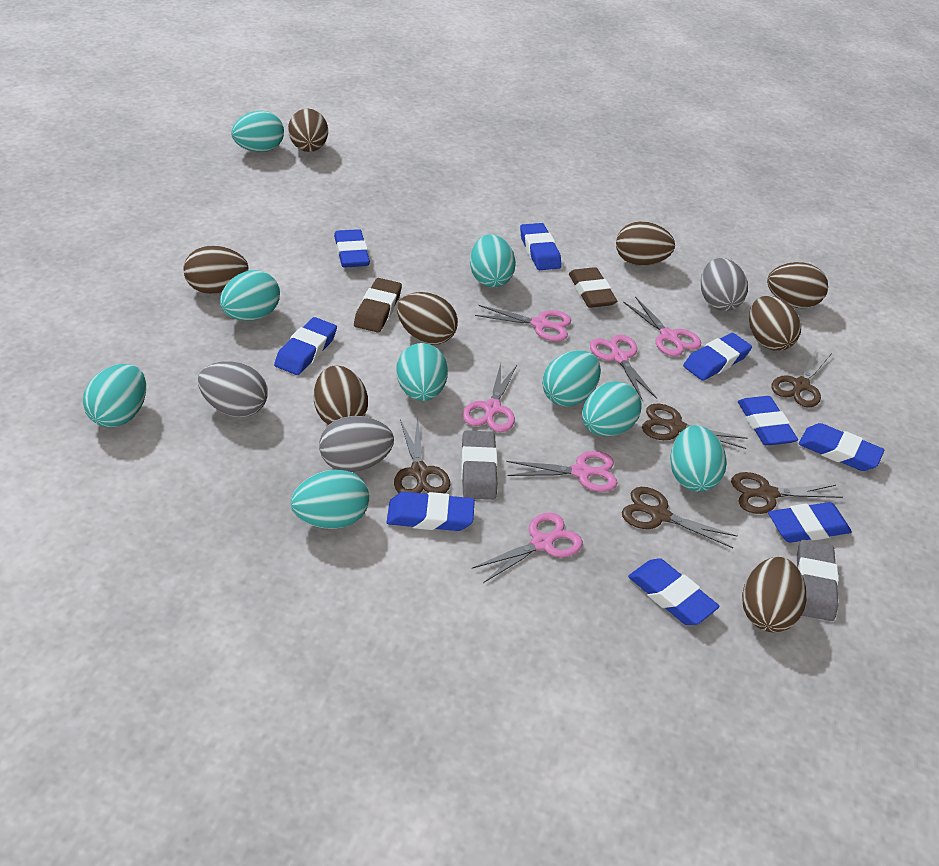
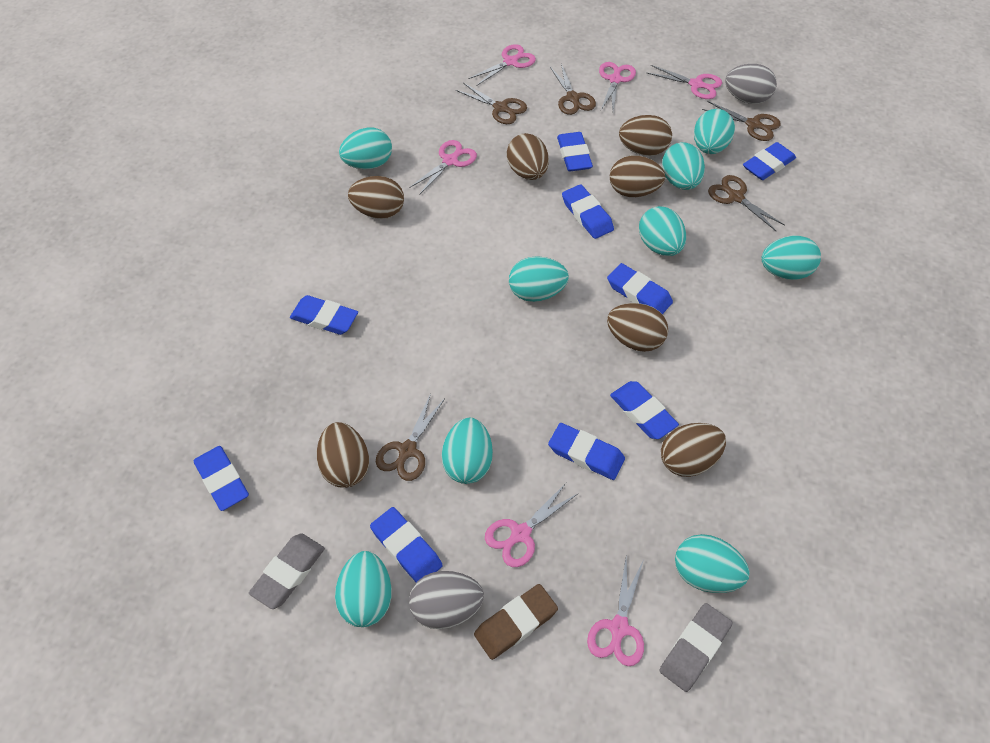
brown egg: 8 -> 7
brown eraser: 2 -> 1
grey egg: 3 -> 2

